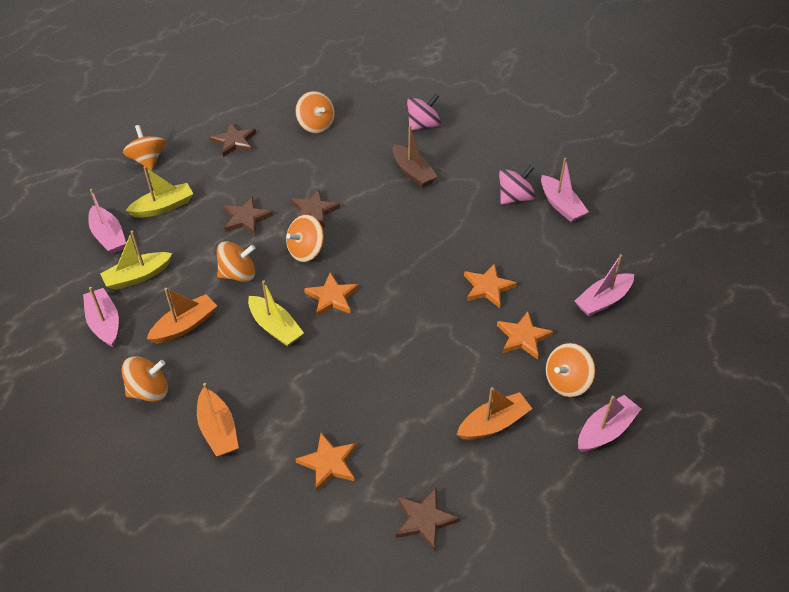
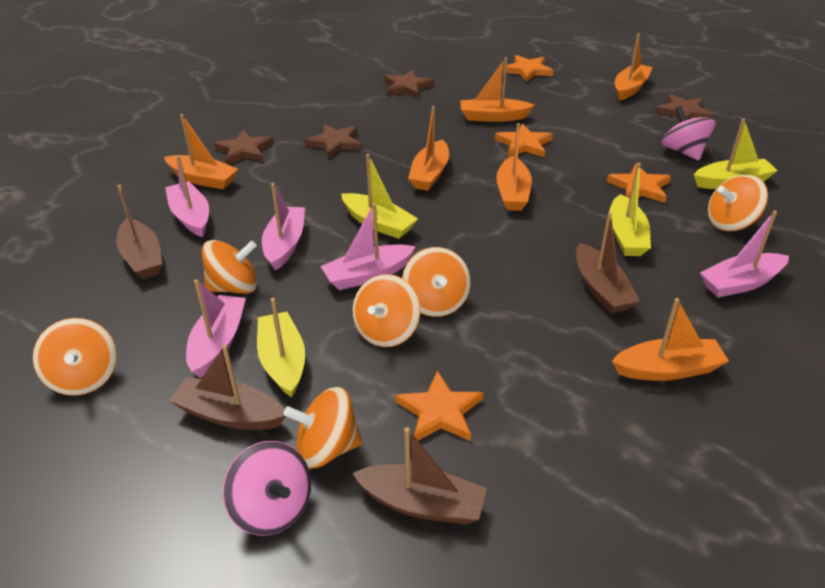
brown boat: 1 -> 4
orange boat: 3 -> 6
yellow boat: 3 -> 4

